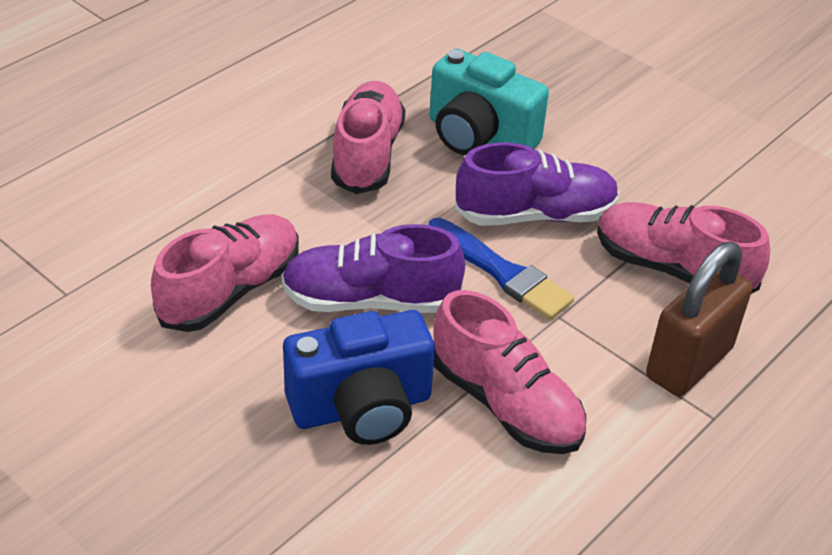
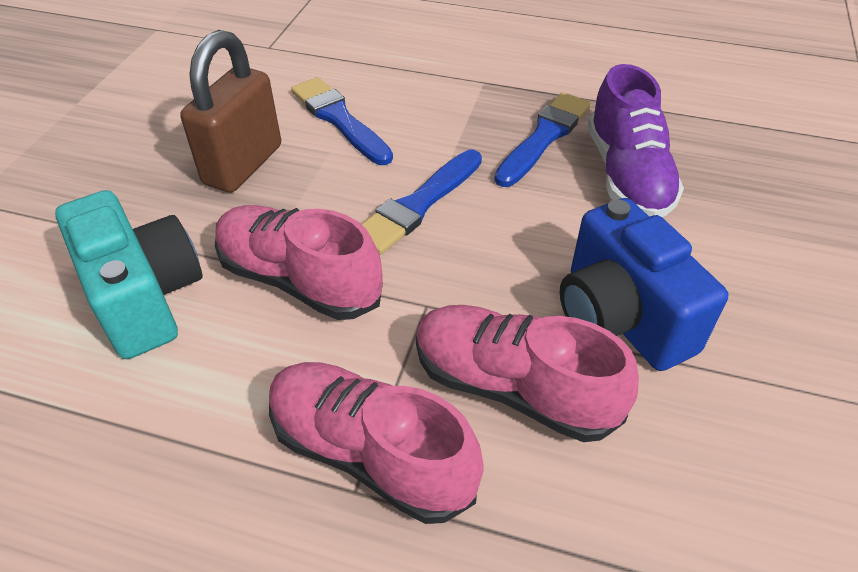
blue brush: 1 -> 3
pink shoe: 4 -> 3
purple shoe: 2 -> 1

